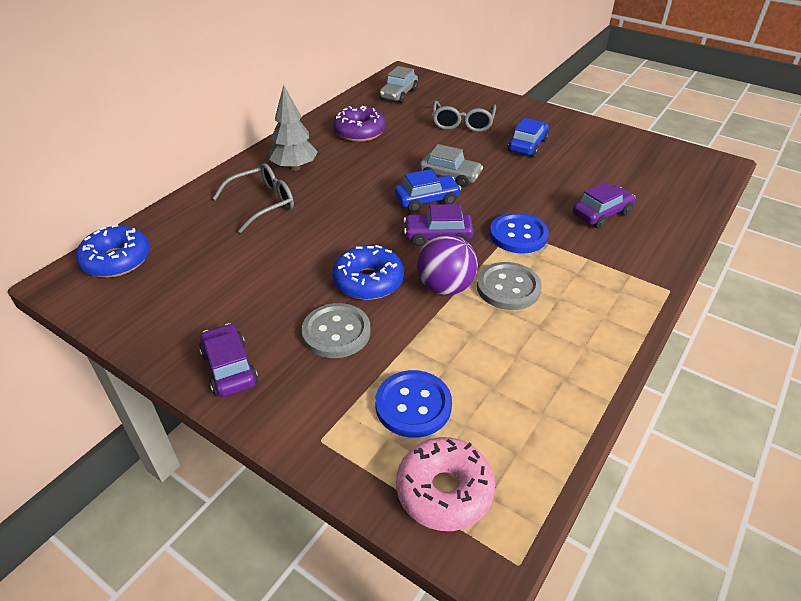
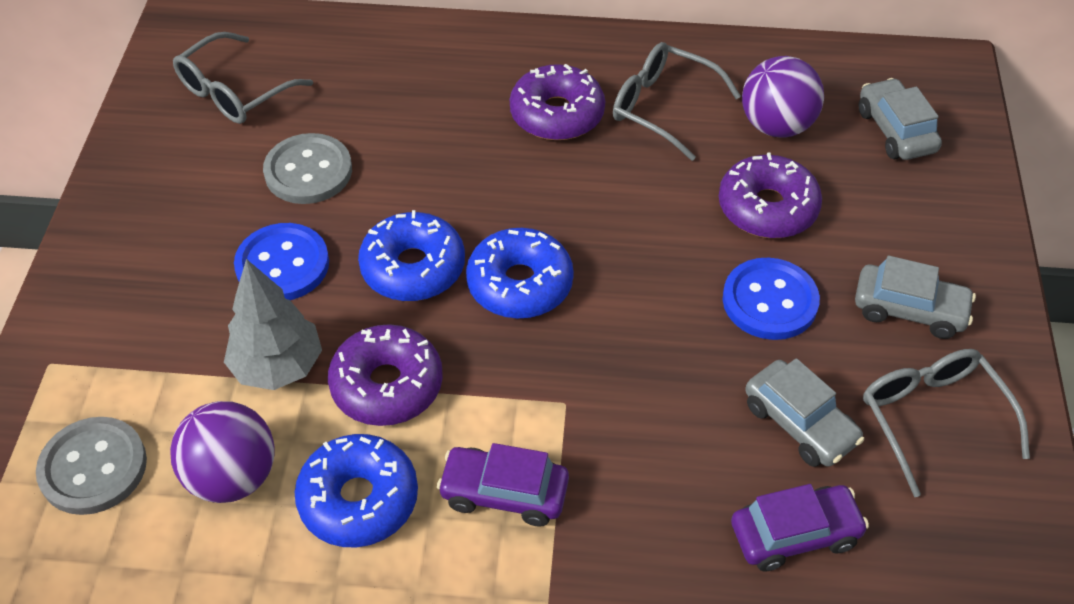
blue car: 2 -> 0
blue donut: 2 -> 3
grey car: 2 -> 3
grey glasses: 2 -> 3
pink donut: 1 -> 0
purple ball: 1 -> 2
purple car: 3 -> 2
purple donut: 1 -> 3

